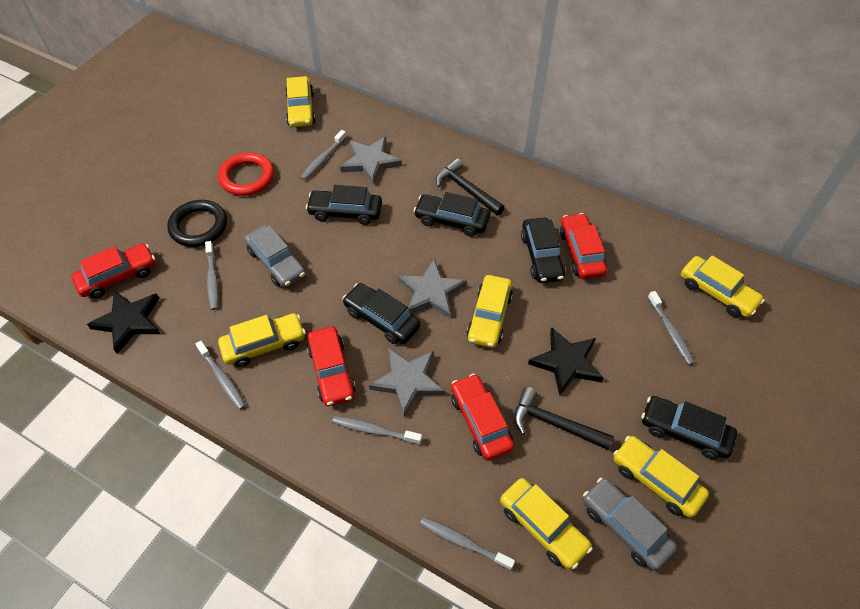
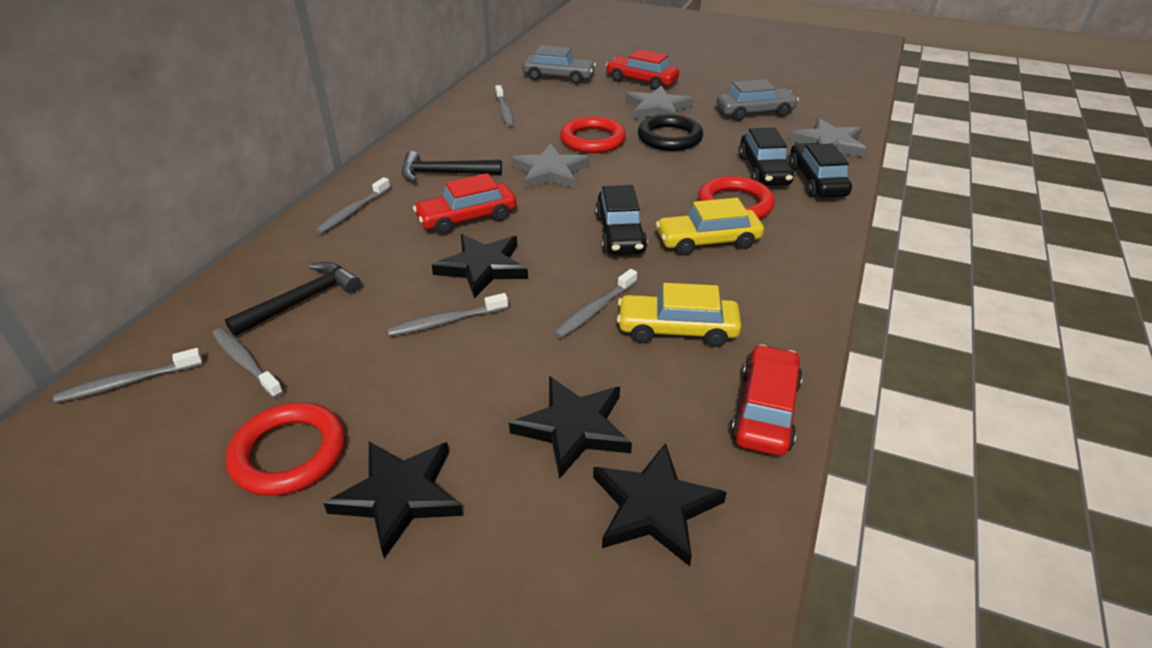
black car: 5 -> 3
black star: 2 -> 4
red car: 4 -> 3
red ring: 1 -> 3
yellow car: 6 -> 2

